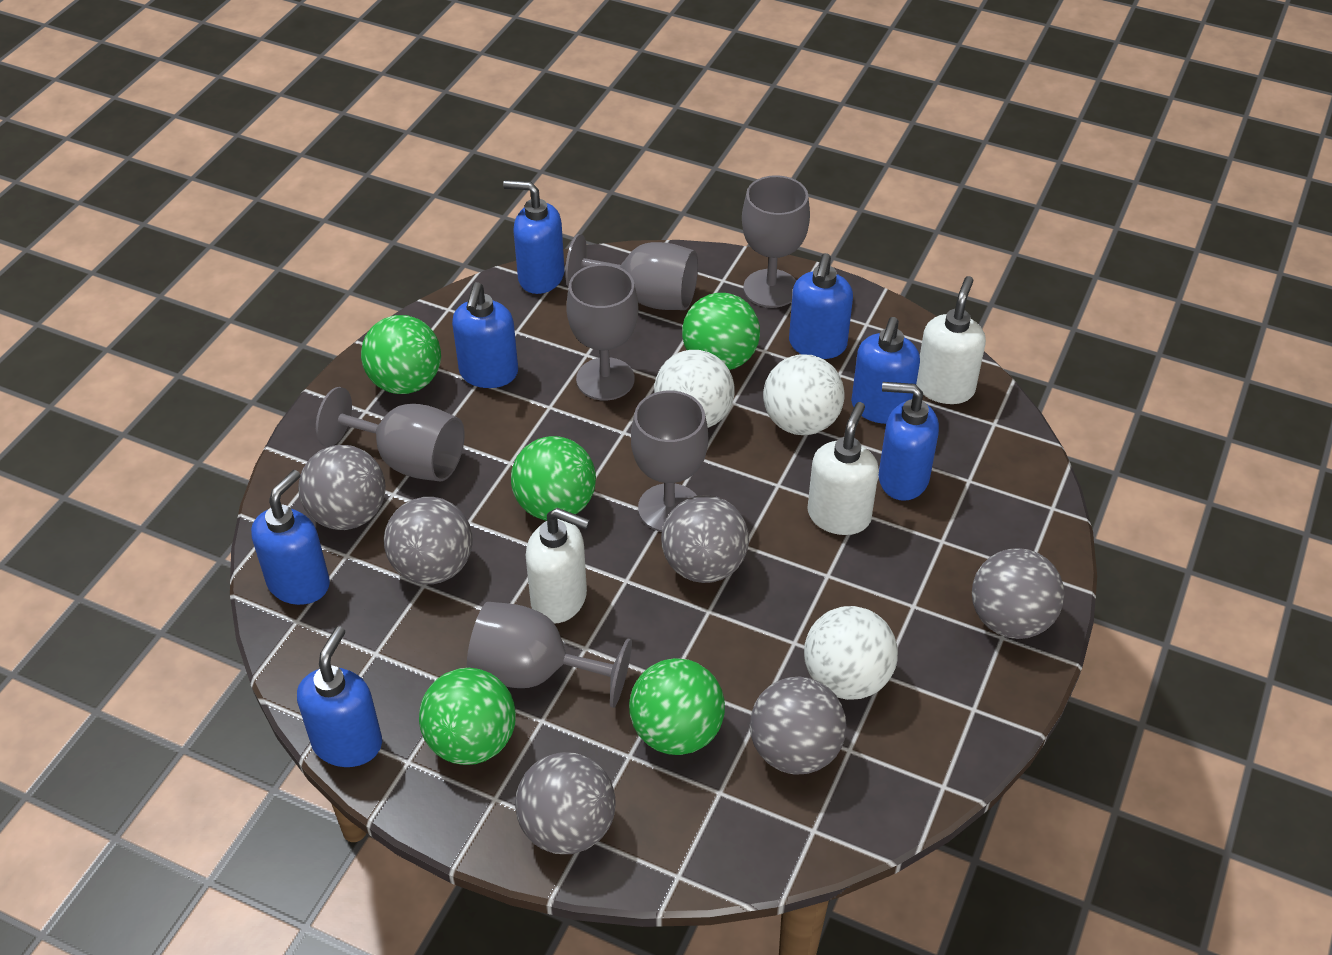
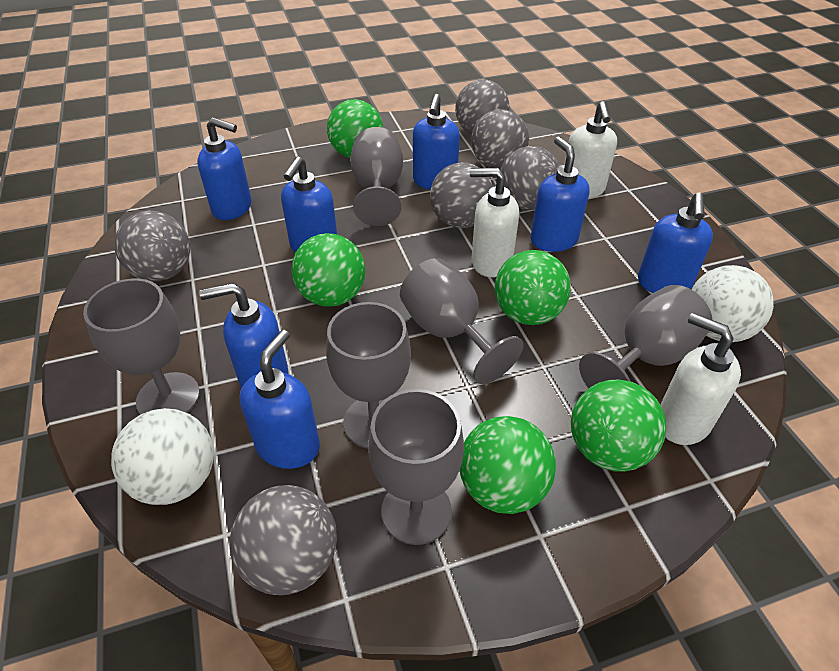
white ball: 3 -> 2

